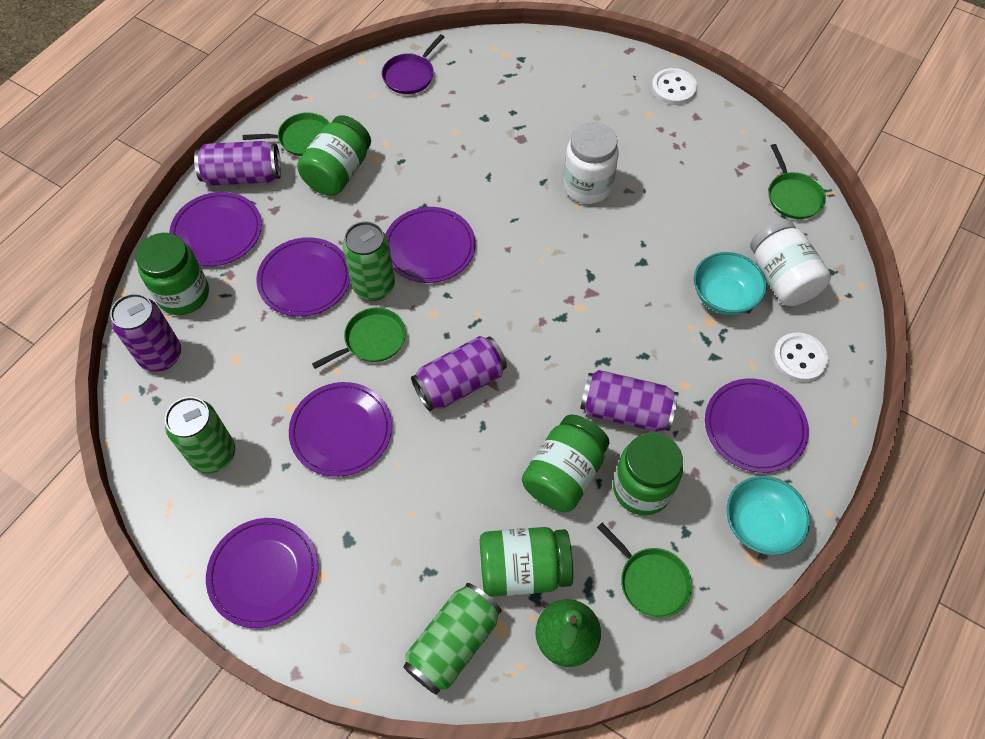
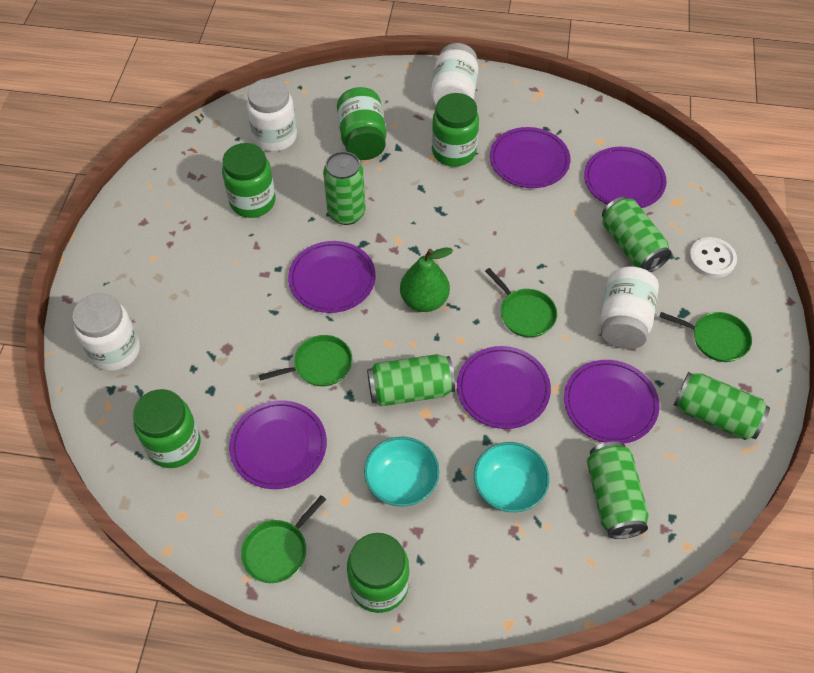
green can: 3 -> 5
purple can: 4 -> 0
purple pan: 1 -> 0
white button: 2 -> 1
white jar: 2 -> 4

